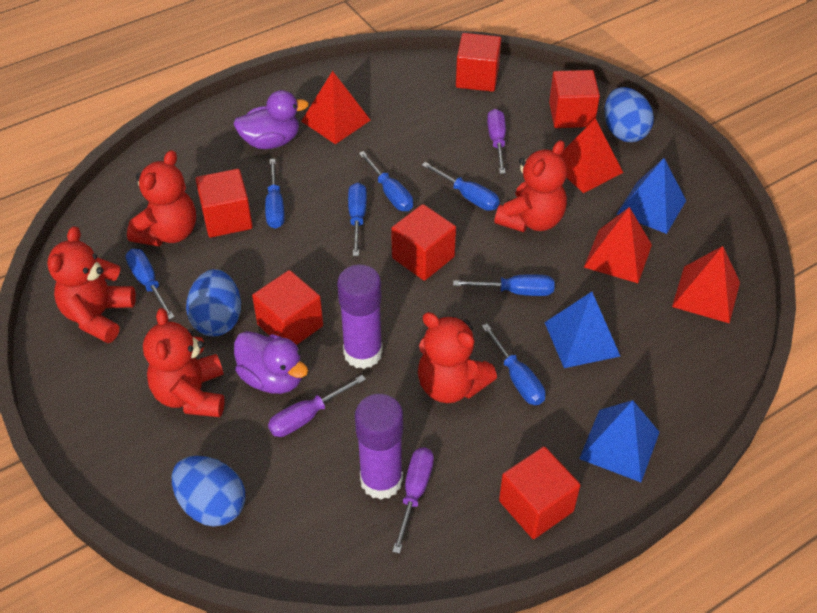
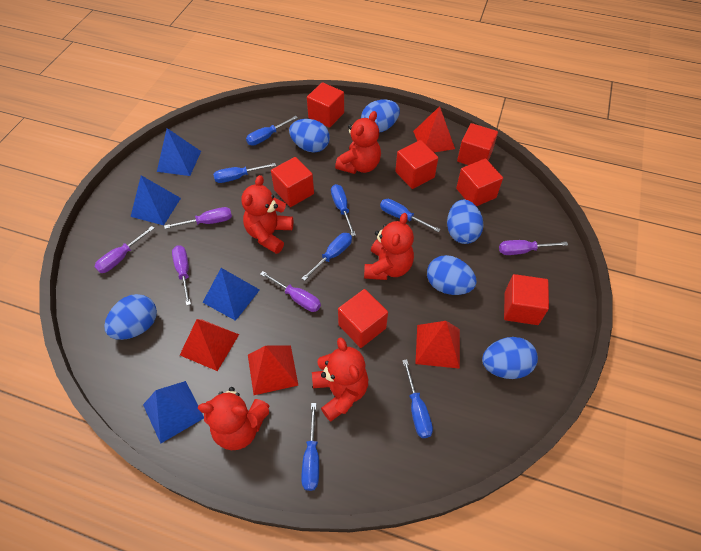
blue egg: 3 -> 6
blue pyramid: 3 -> 4
purple duck: 2 -> 0
purple glue stick: 2 -> 0
purple screwdriver: 3 -> 5
red cube: 6 -> 7

